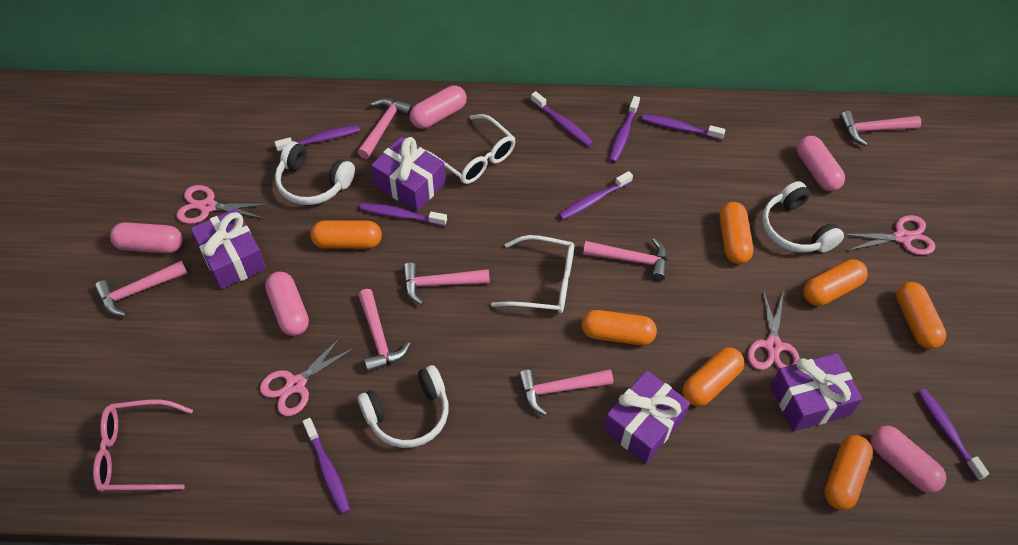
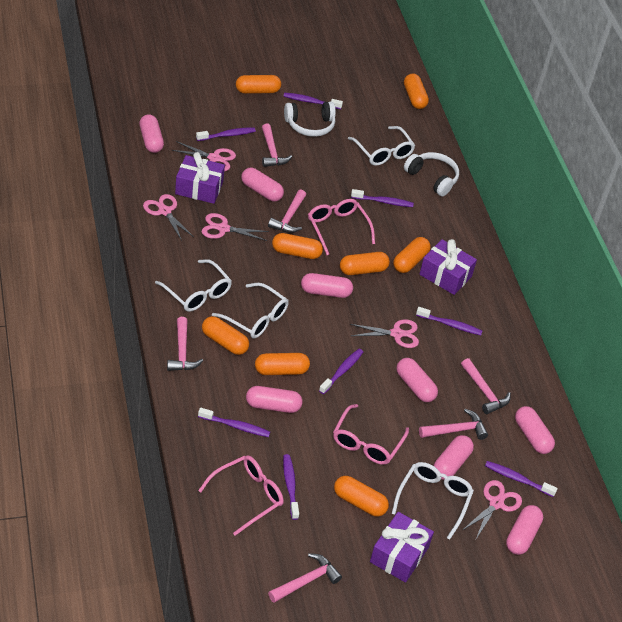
orange capsule: 7 -> 8
pink capsule: 5 -> 8
pink glasses: 1 -> 3
pink hammer: 7 -> 6
pink scissors: 4 -> 5
purple gift: 4 -> 3
white glasses: 2 -> 4
white headphones: 3 -> 2

